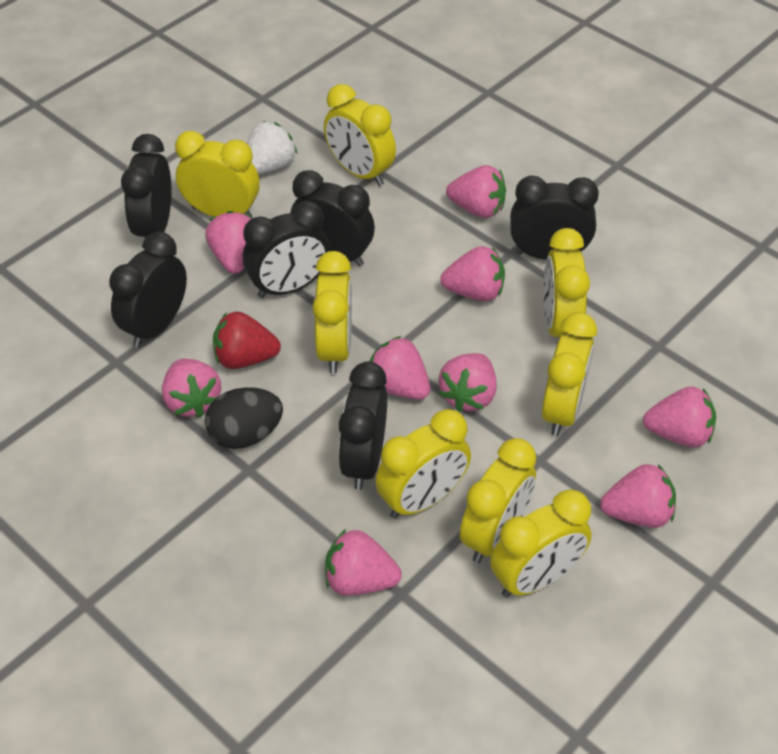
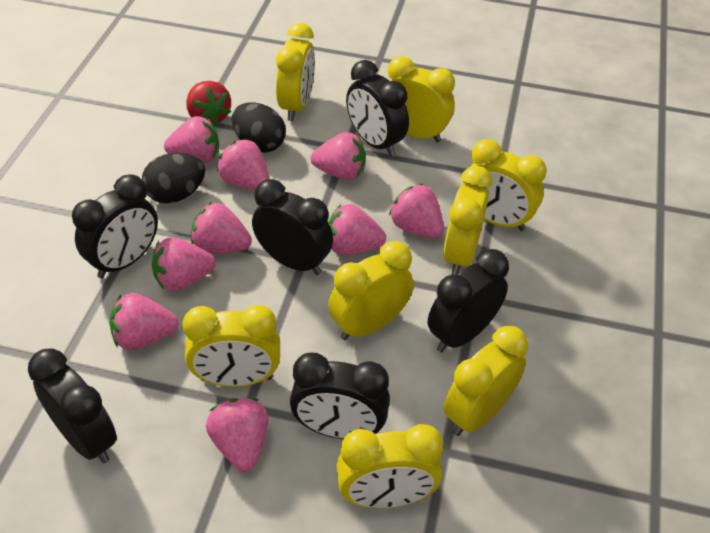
black egg: 1 -> 2
white strawberry: 1 -> 0

